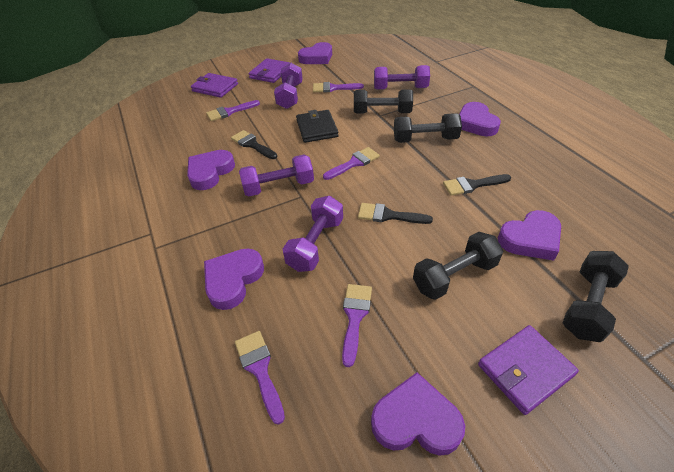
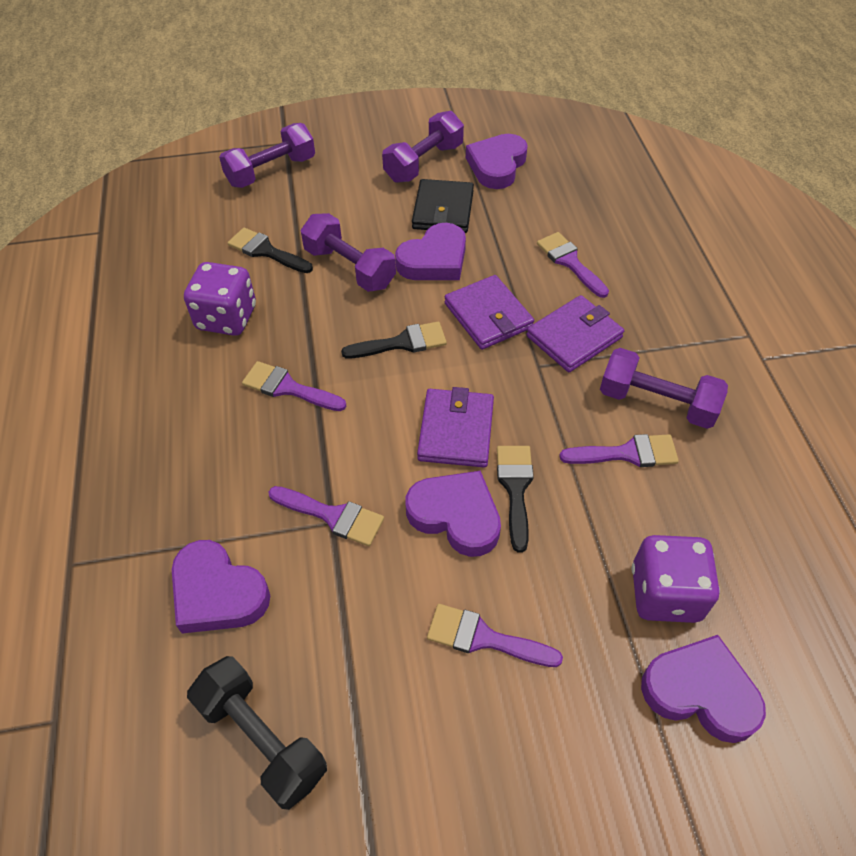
black dumbbell: 4 -> 1
purple dice: 0 -> 2
purple heart: 6 -> 5

